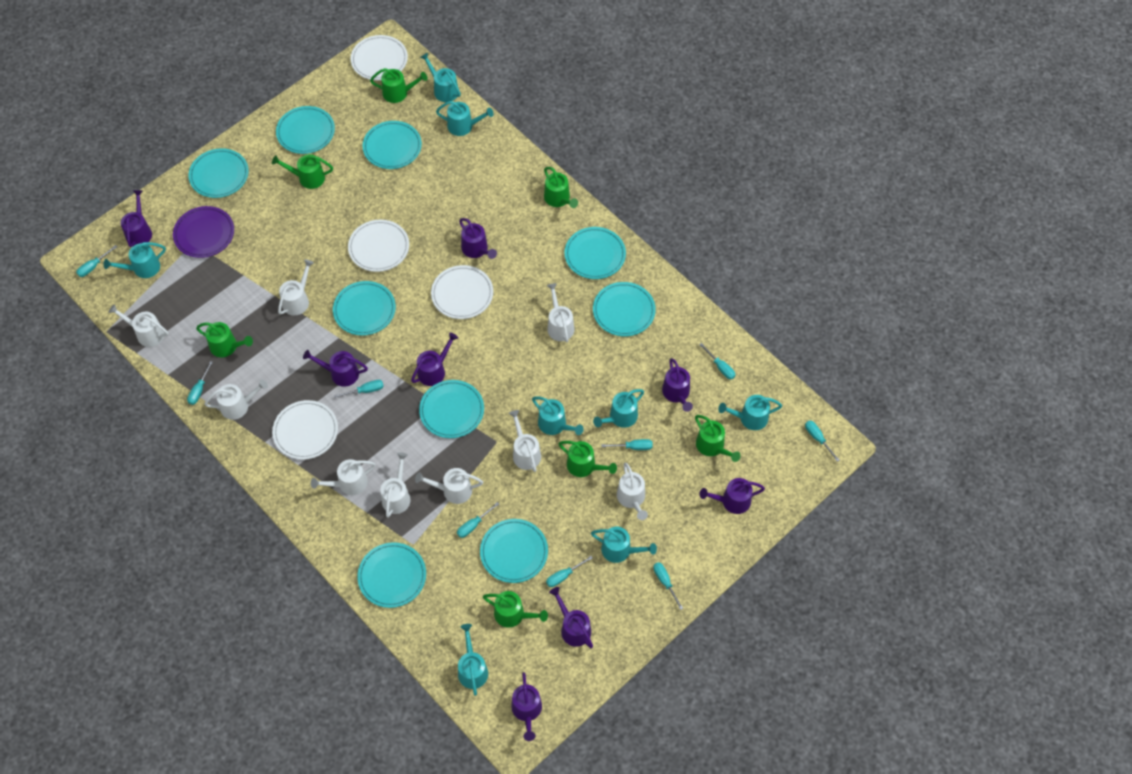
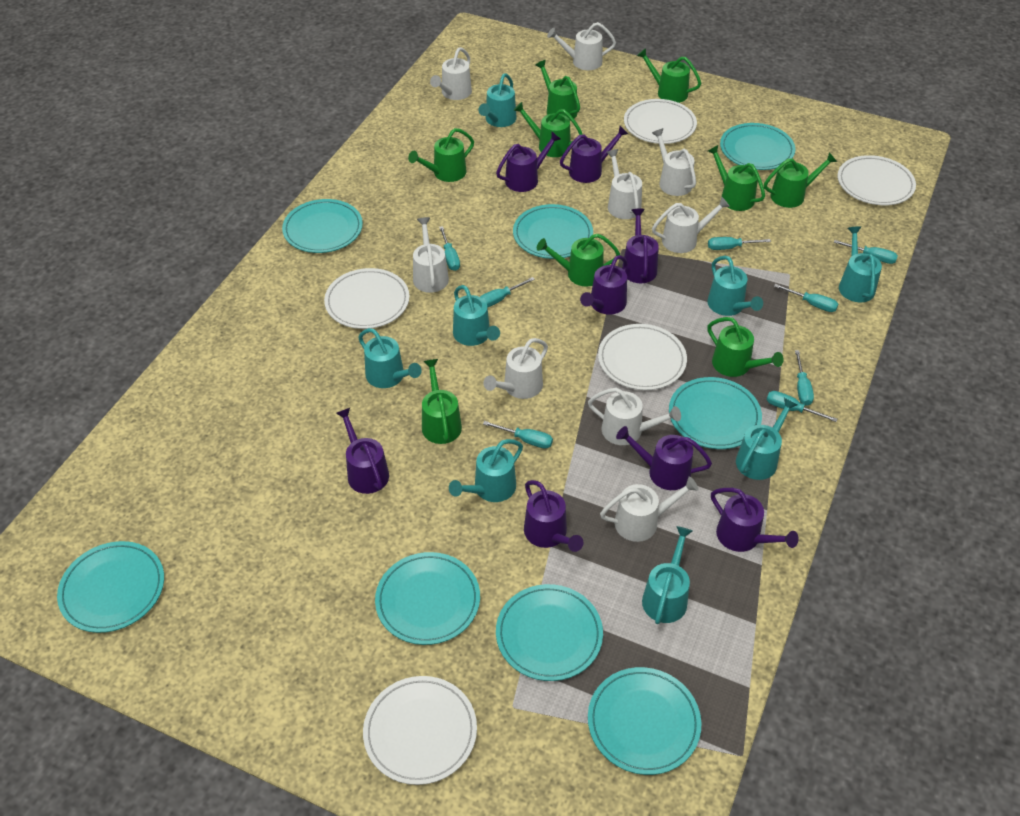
green watering can: 7 -> 9
purple plate: 1 -> 0
turquoise plate: 9 -> 8
turquoise screwdriver: 9 -> 8
white plate: 4 -> 5

